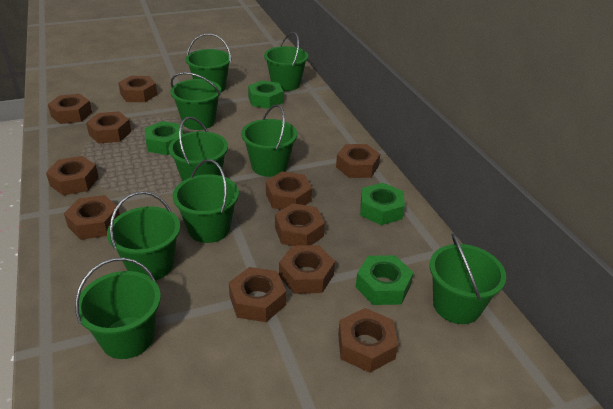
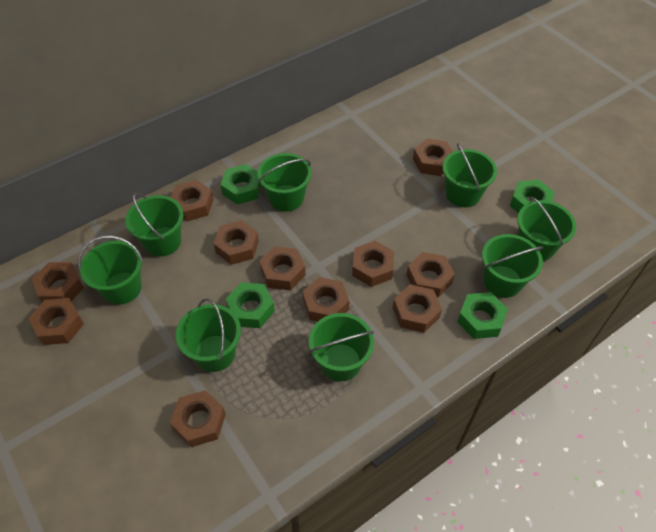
green bucket: 9 -> 8

